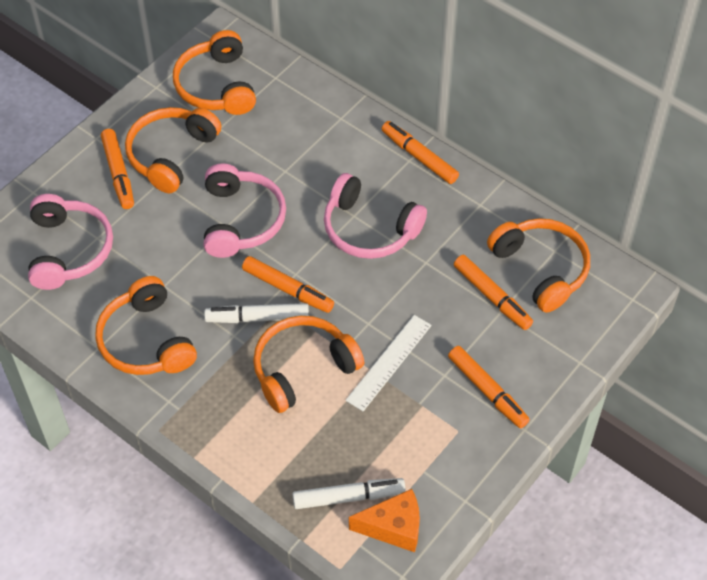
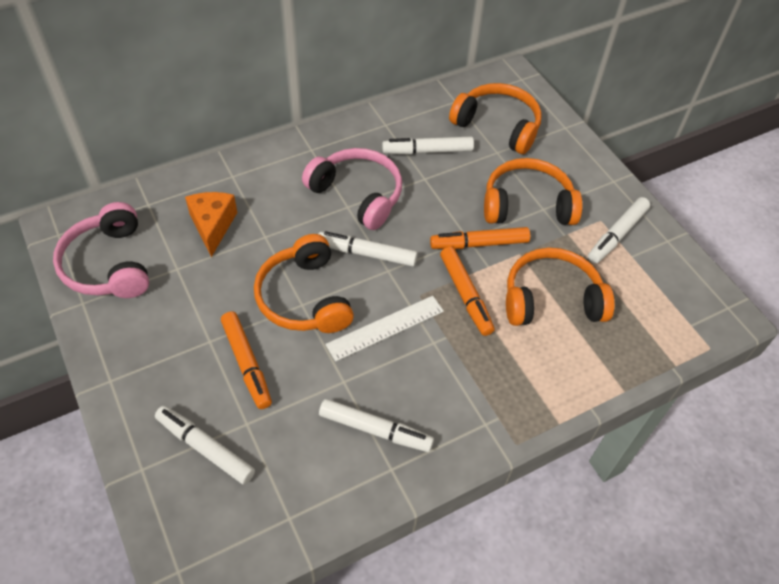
orange headphones: 5 -> 4
orange marker: 5 -> 3
pink headphones: 3 -> 2
white marker: 2 -> 5

